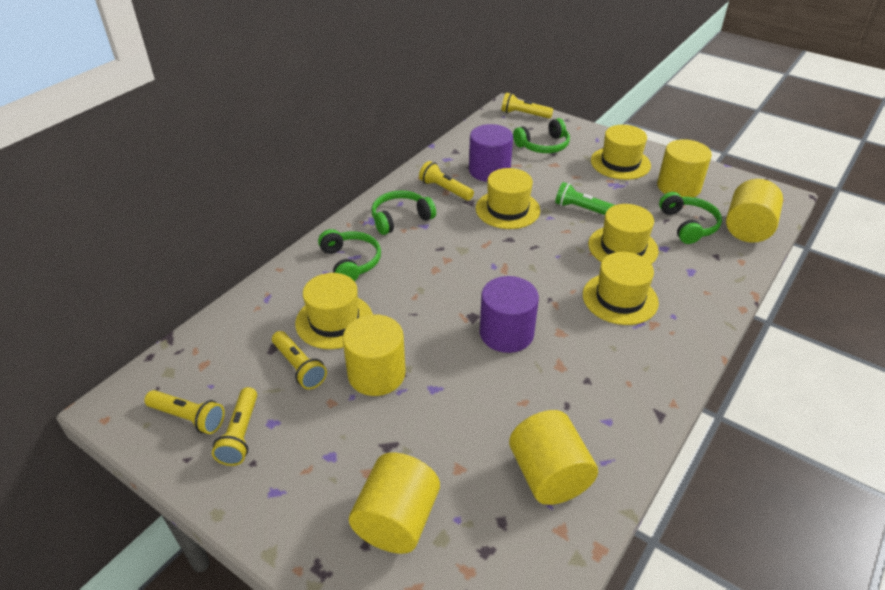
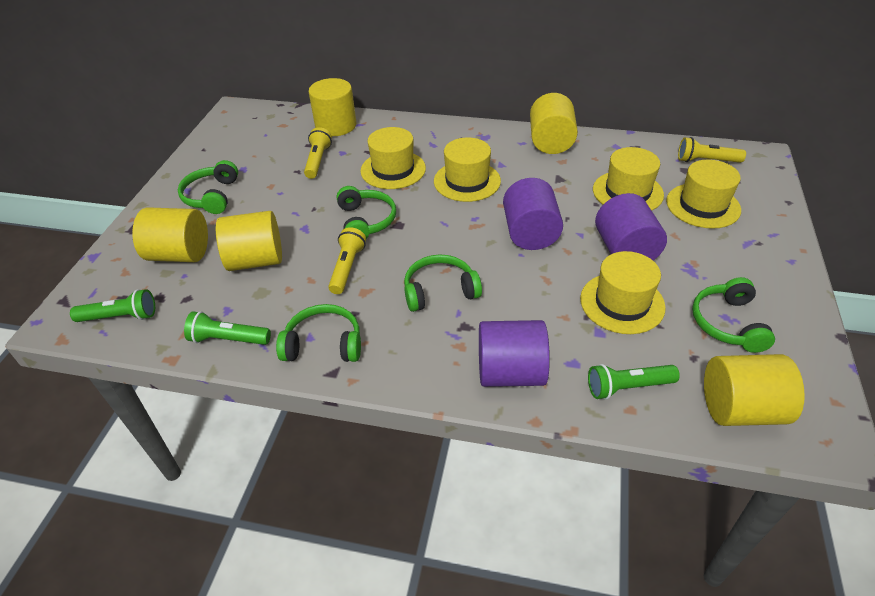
green flashlight: 1 -> 3
green headphones: 4 -> 5
purple cylinder: 2 -> 3
yellow flashlight: 5 -> 3

